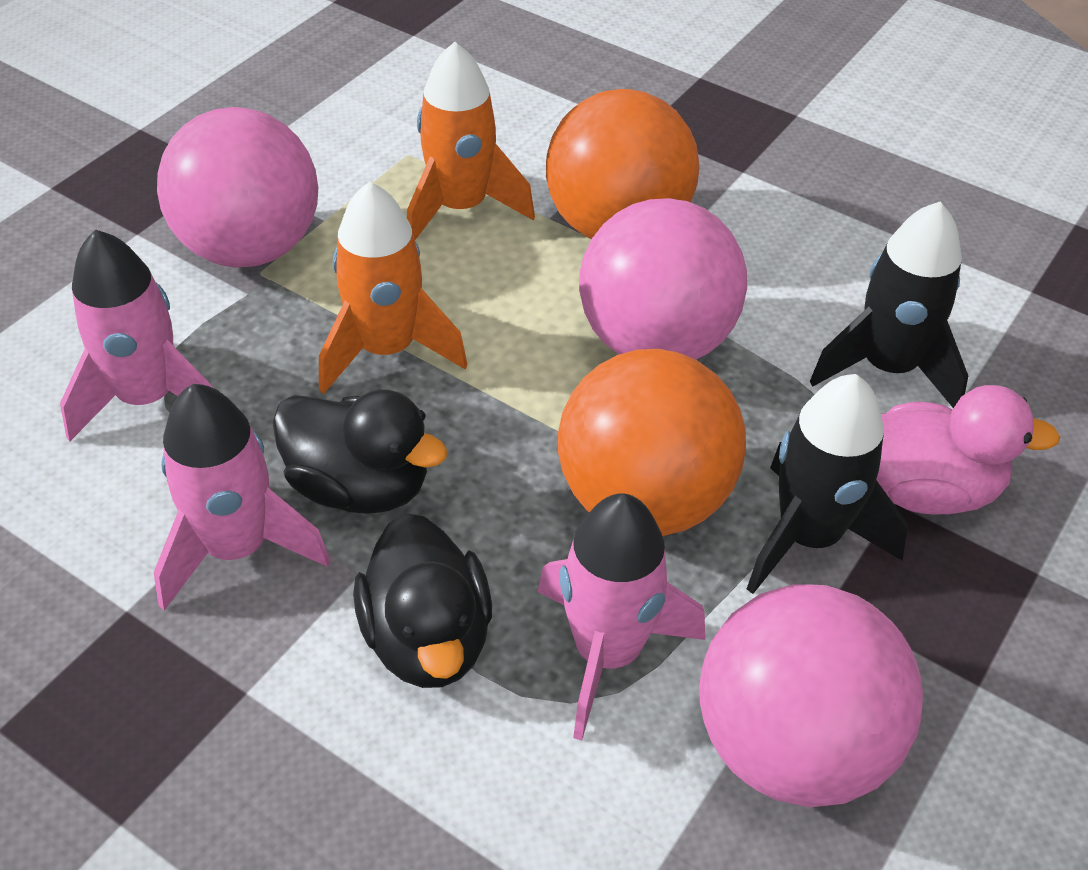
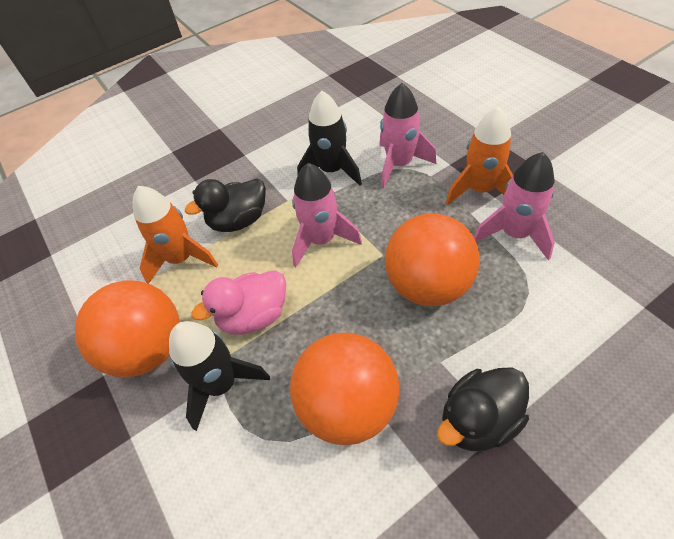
orange ball: 2 -> 3
pink ball: 3 -> 0

